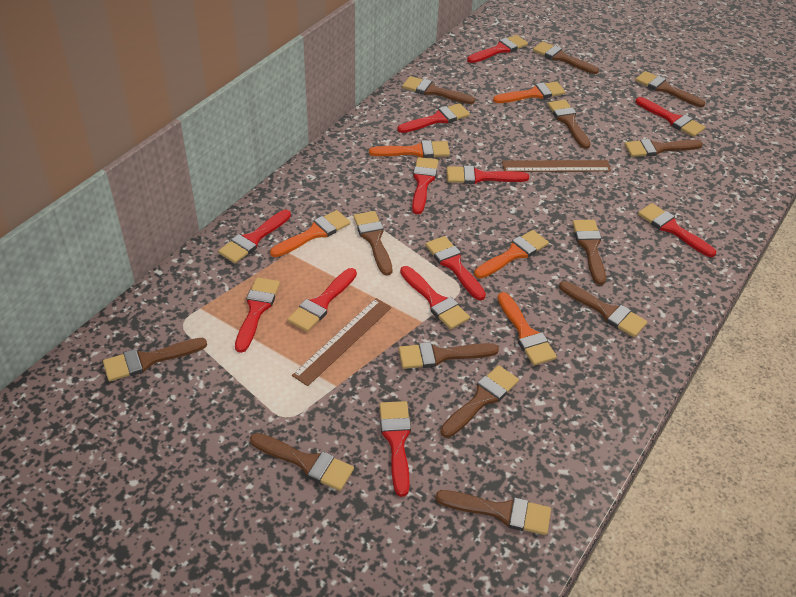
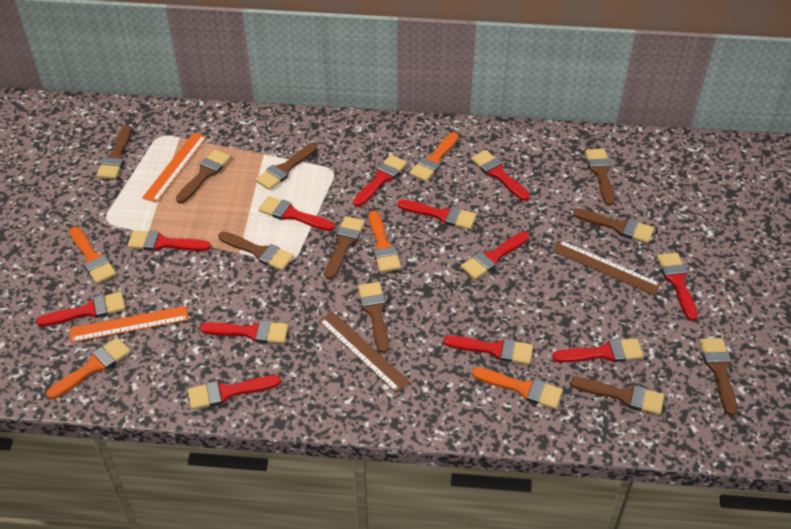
brown brush: 13 -> 10
orange ruler: 0 -> 2

